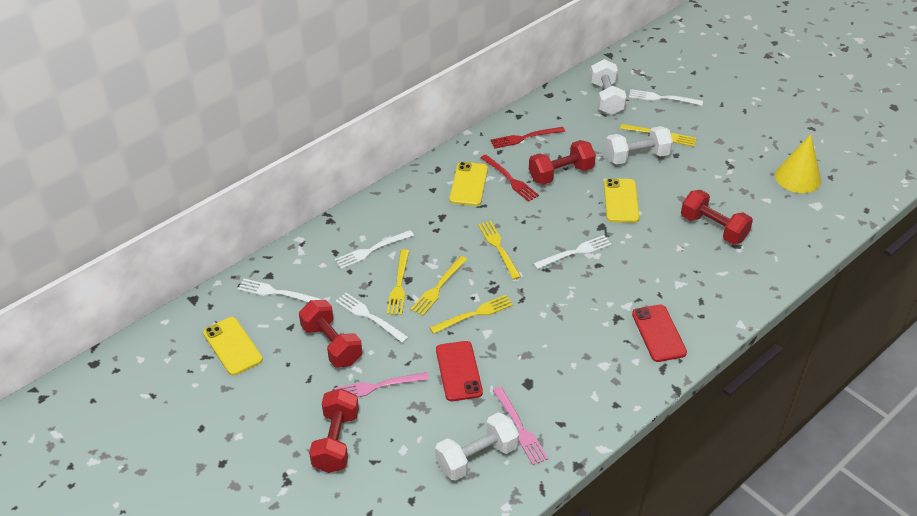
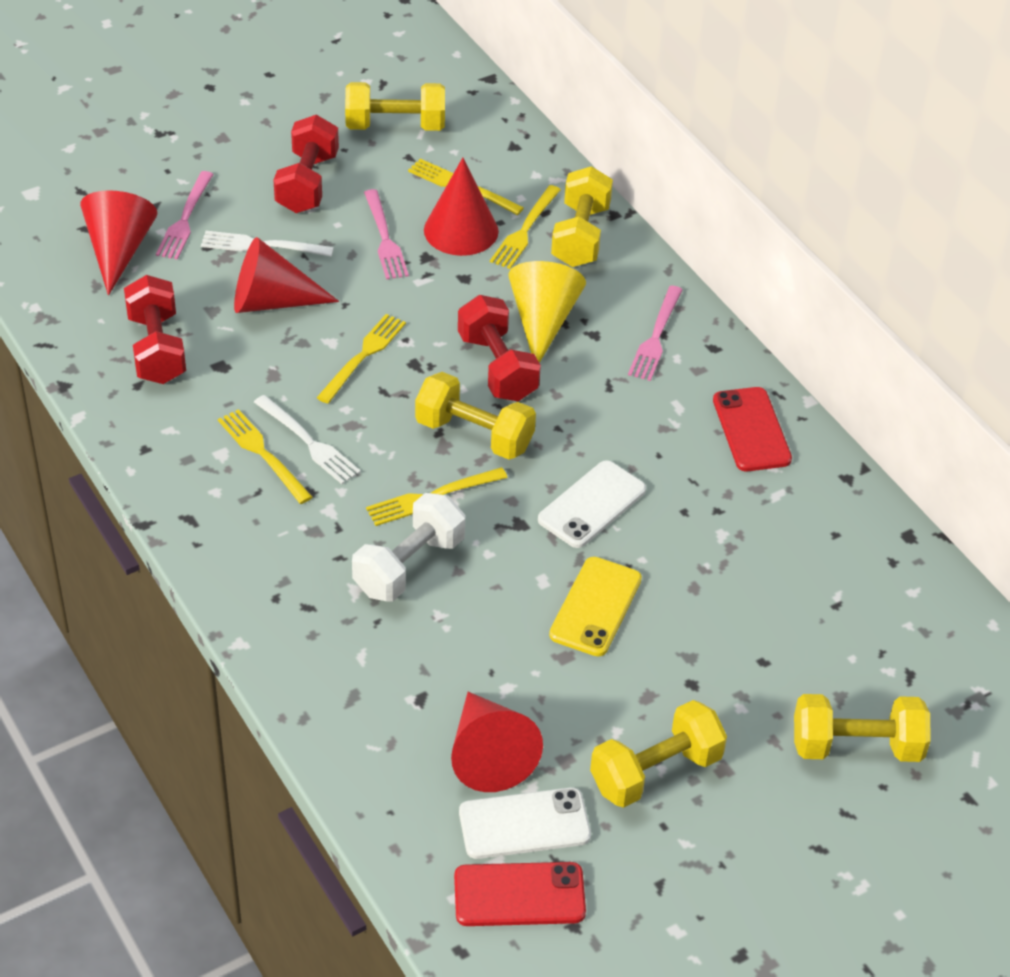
pink fork: 2 -> 3
red cone: 0 -> 4
red dumbbell: 4 -> 3
red fork: 2 -> 0
white dumbbell: 3 -> 1
white fork: 5 -> 2
white phone: 0 -> 2
yellow dumbbell: 0 -> 5
yellow phone: 3 -> 1

